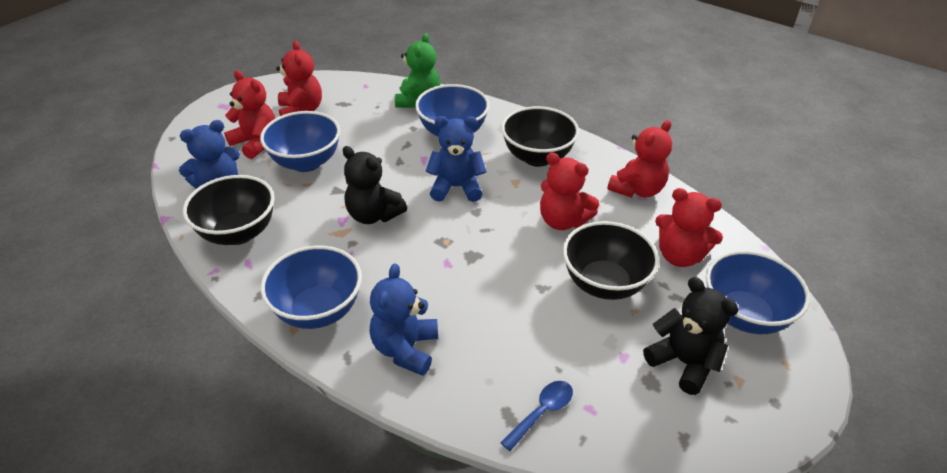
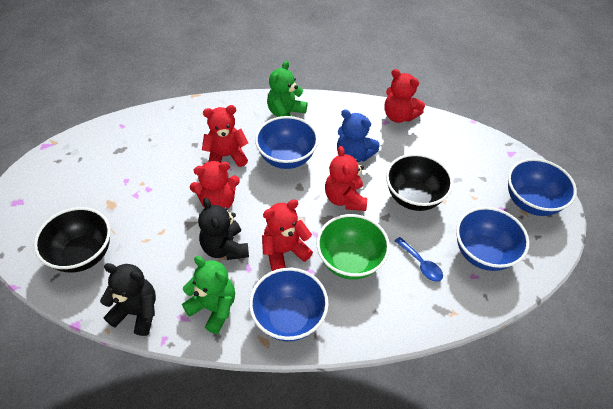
black bowl: 3 -> 2
blue teddy bear: 3 -> 1
green bowl: 0 -> 1
green teddy bear: 1 -> 2

